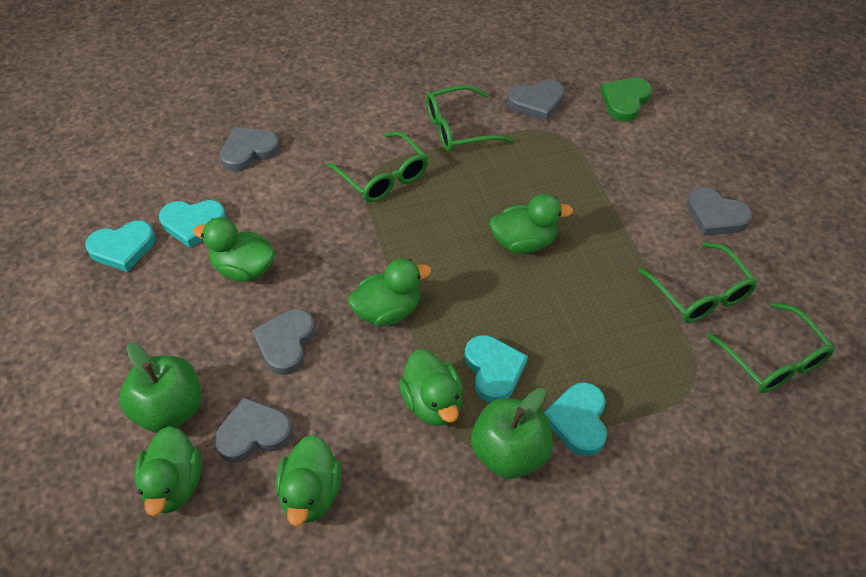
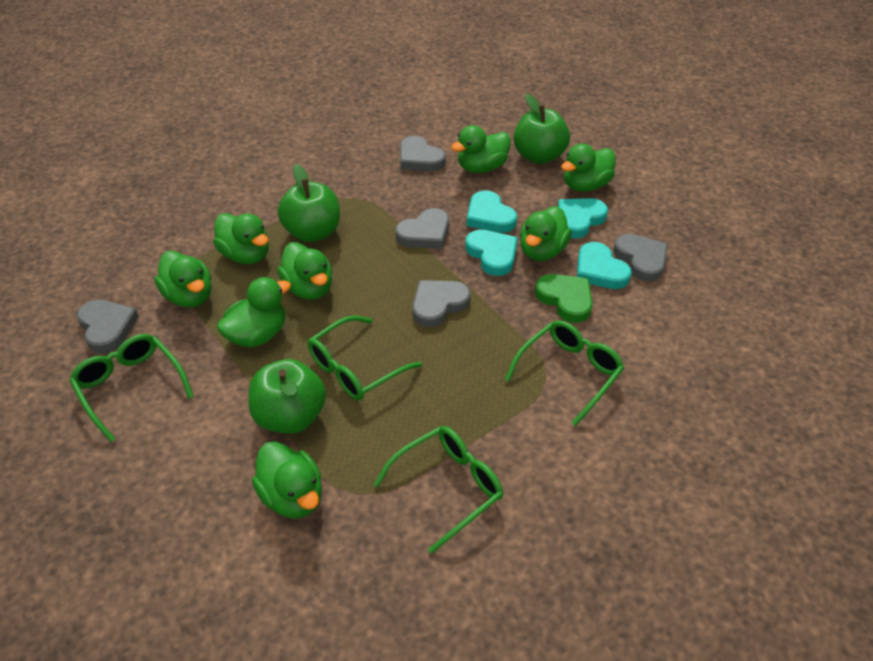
green apple: 2 -> 3
green duck: 6 -> 8

